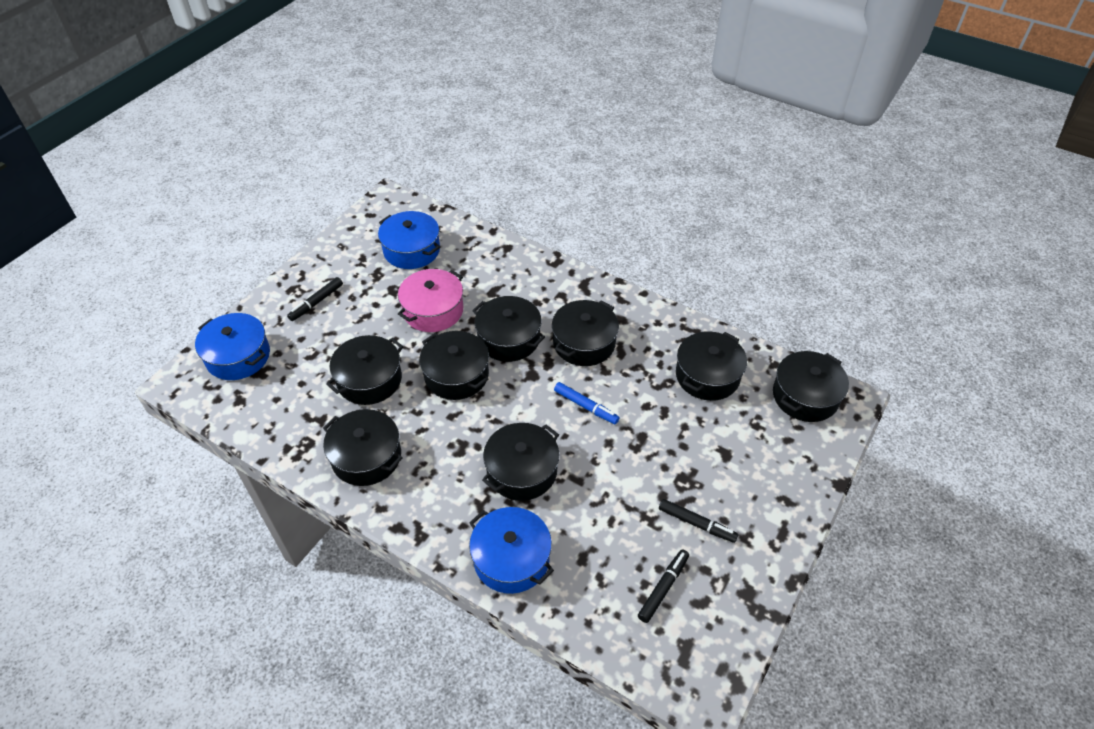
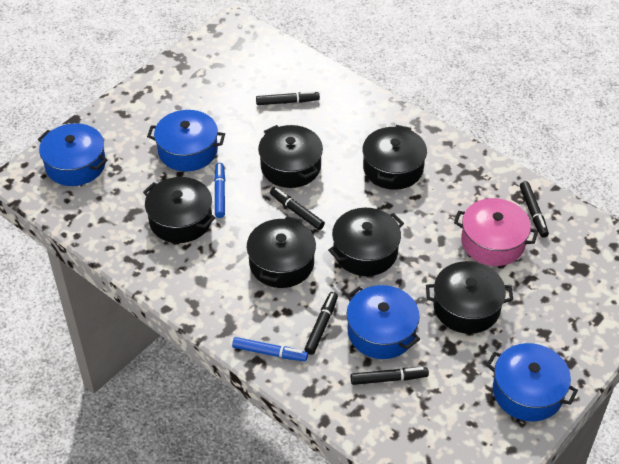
black marker: 3 -> 5
black pot: 8 -> 6
blue marker: 1 -> 2
blue pot: 3 -> 4

